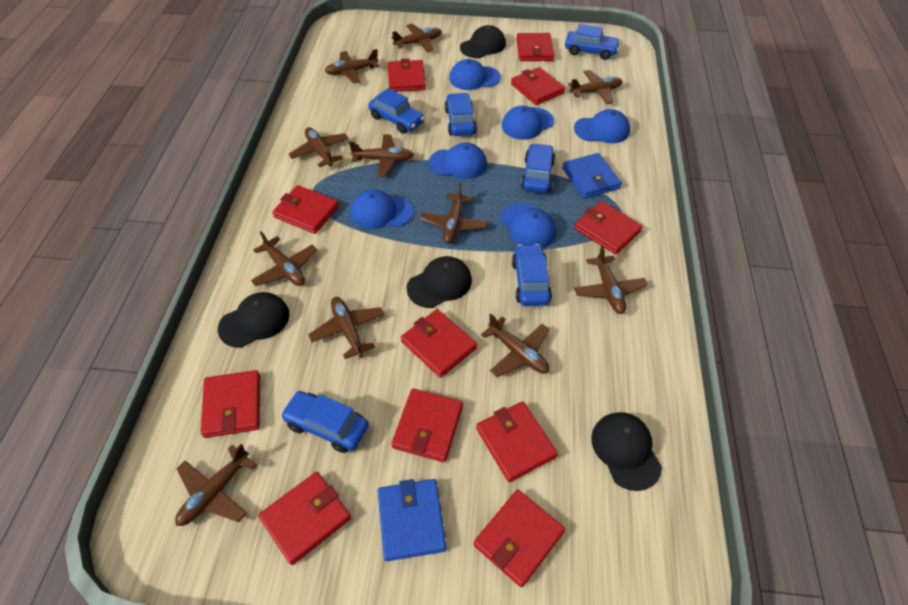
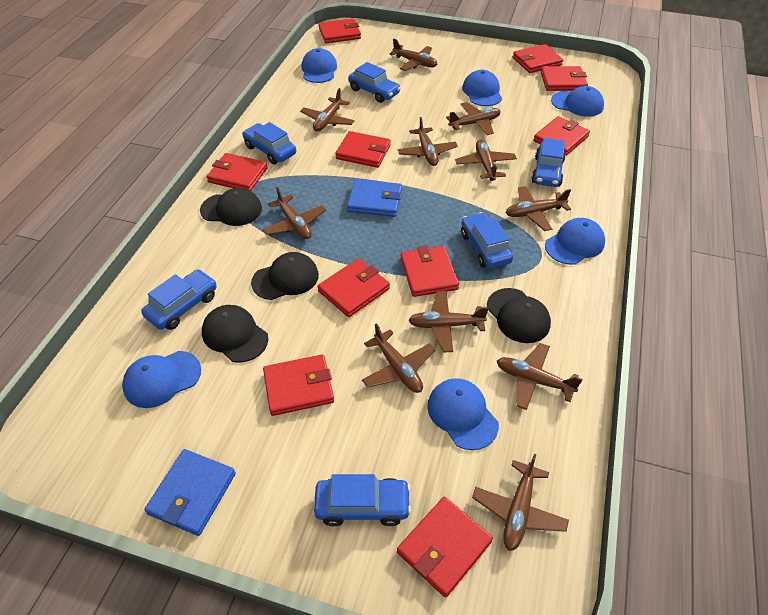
red wallet: 11 -> 10

